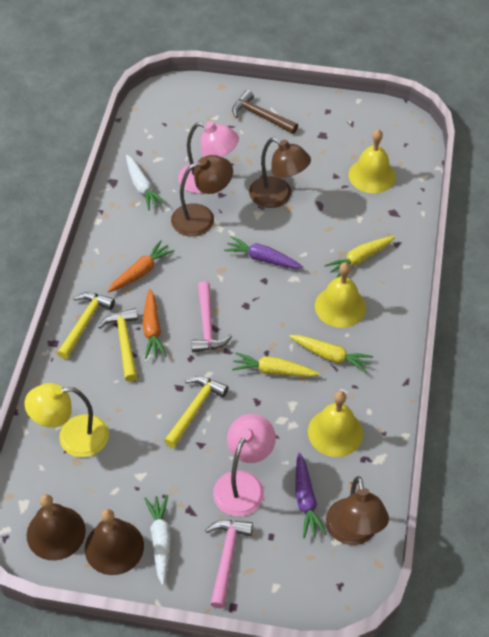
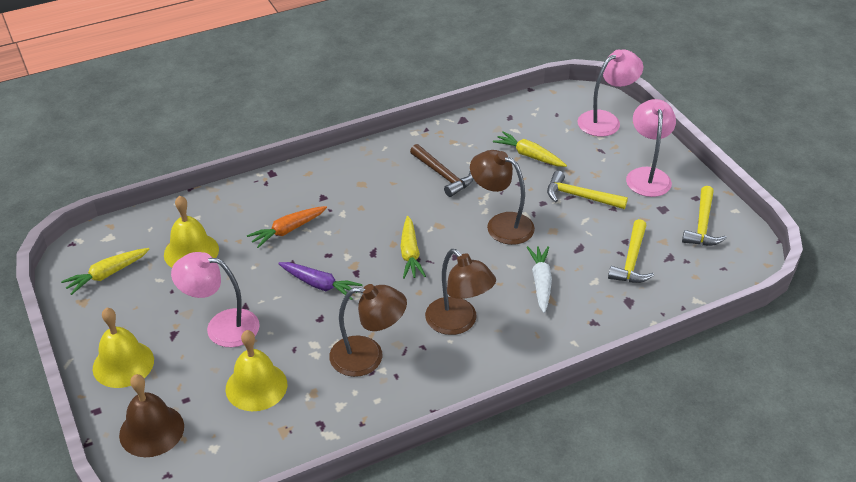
brown bell: 2 -> 1
orange carrot: 2 -> 1
pink hammer: 2 -> 0
pink lamp: 2 -> 3
purple carrot: 2 -> 1
white carrot: 2 -> 1
yellow lamp: 1 -> 0

